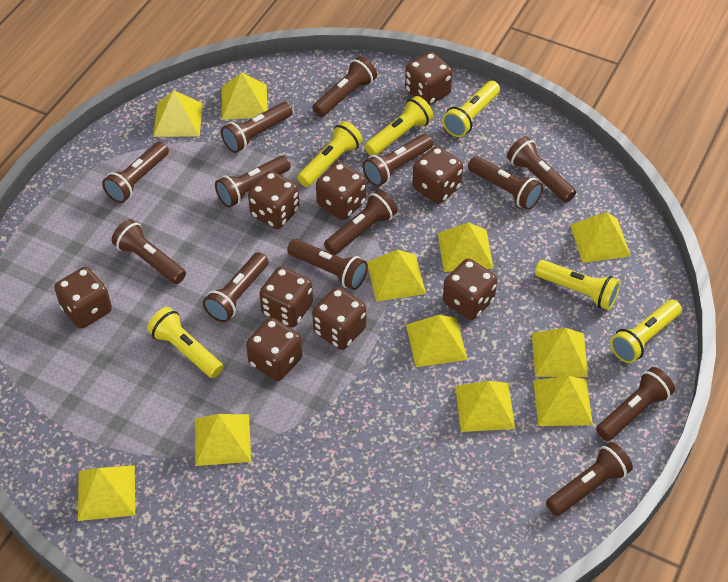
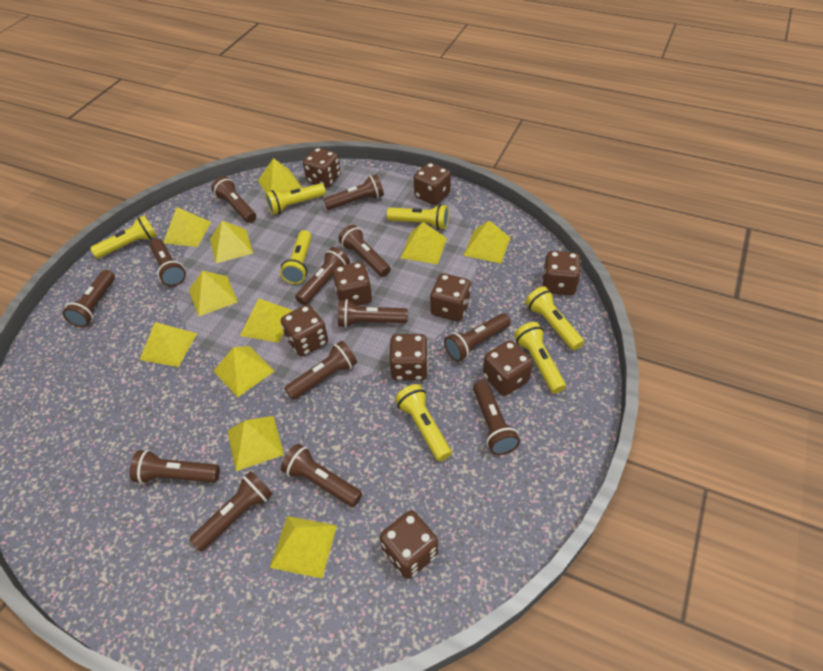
yellow flashlight: 6 -> 7

